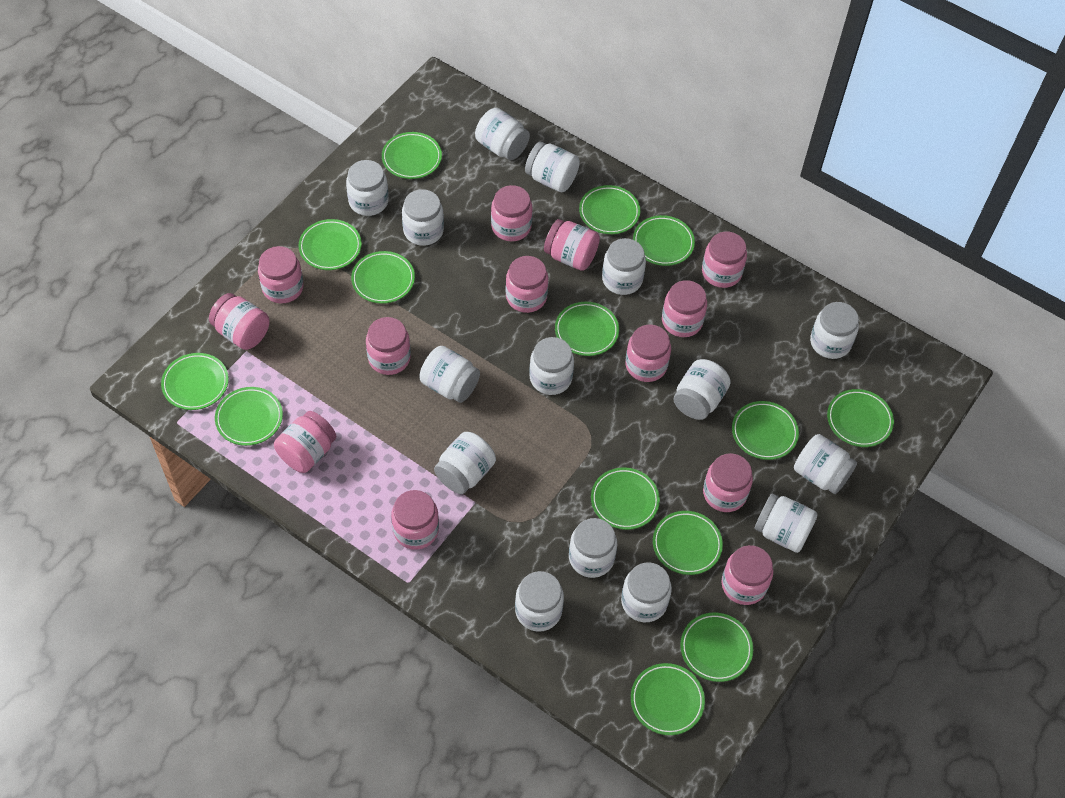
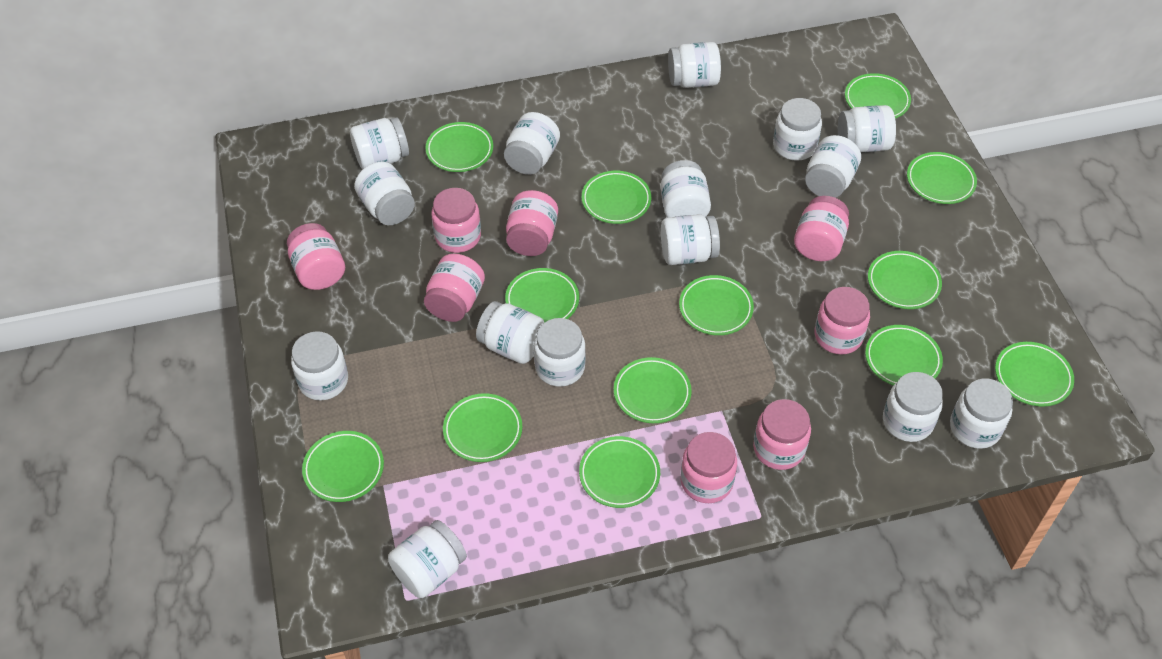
green plate: 14 -> 13
pink jar: 13 -> 8

